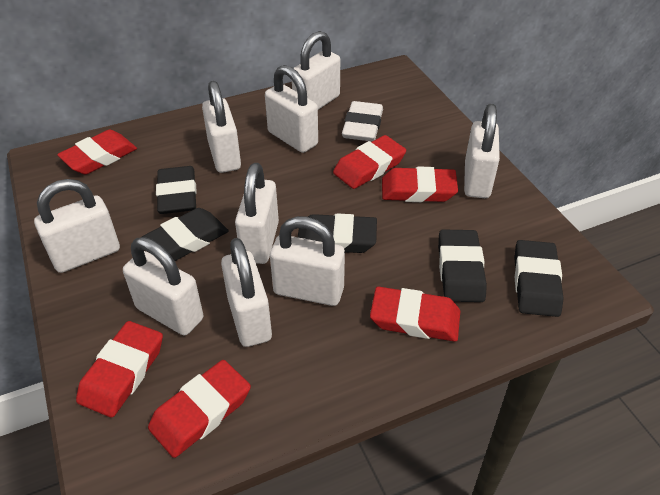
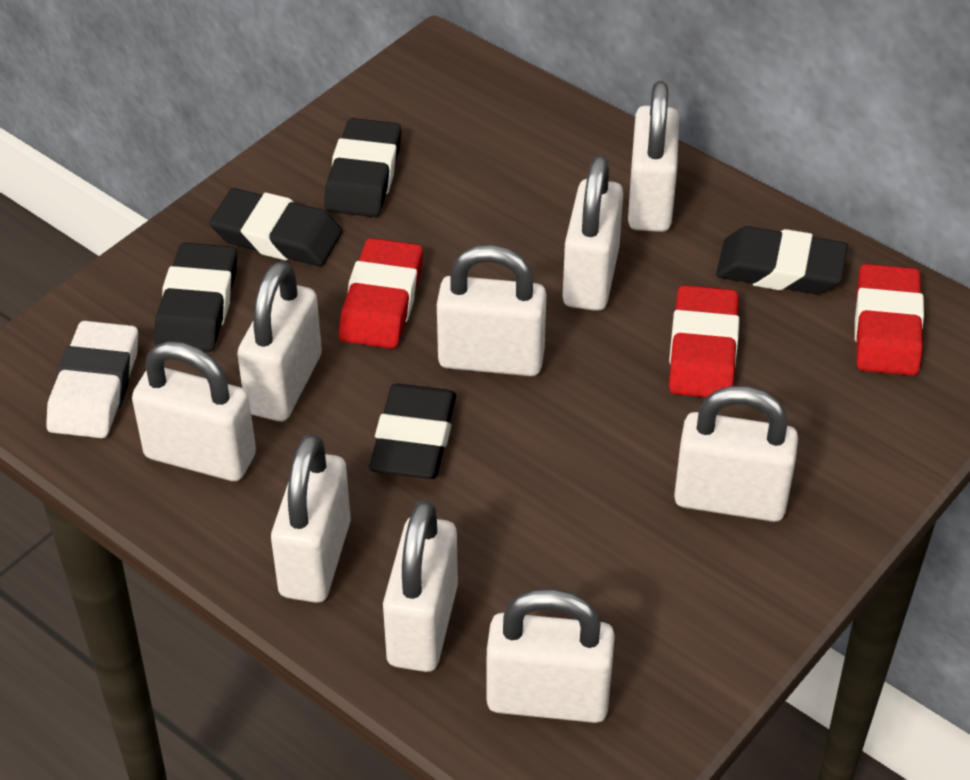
red eraser: 6 -> 3

